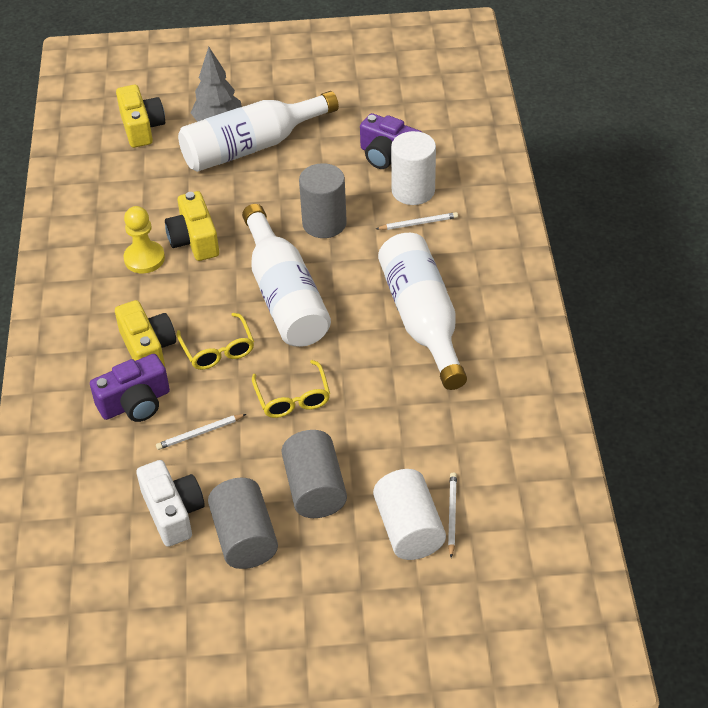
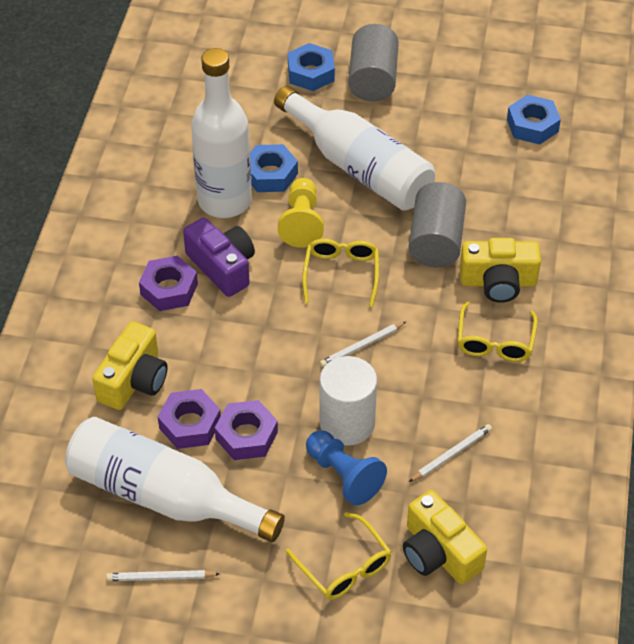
blue nut: 0 -> 3
blue pawn: 0 -> 1
grey cylinder: 3 -> 2
grey tree: 1 -> 0
purple camera: 2 -> 1
purple nut: 0 -> 3
white camera: 1 -> 0
white cylinder: 2 -> 1
yellow glasses: 2 -> 3

